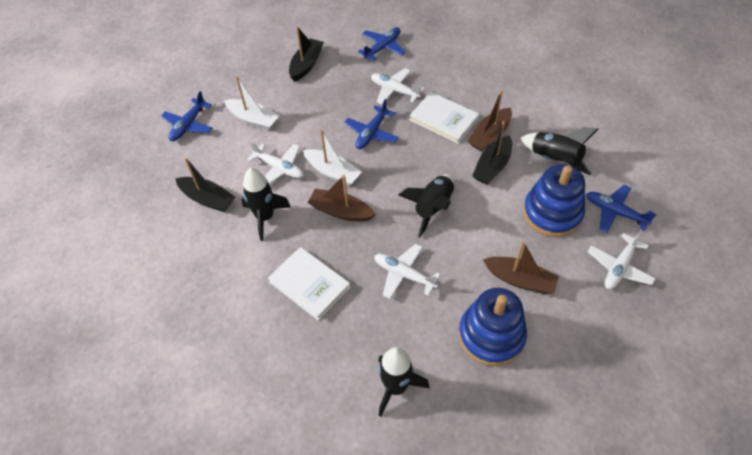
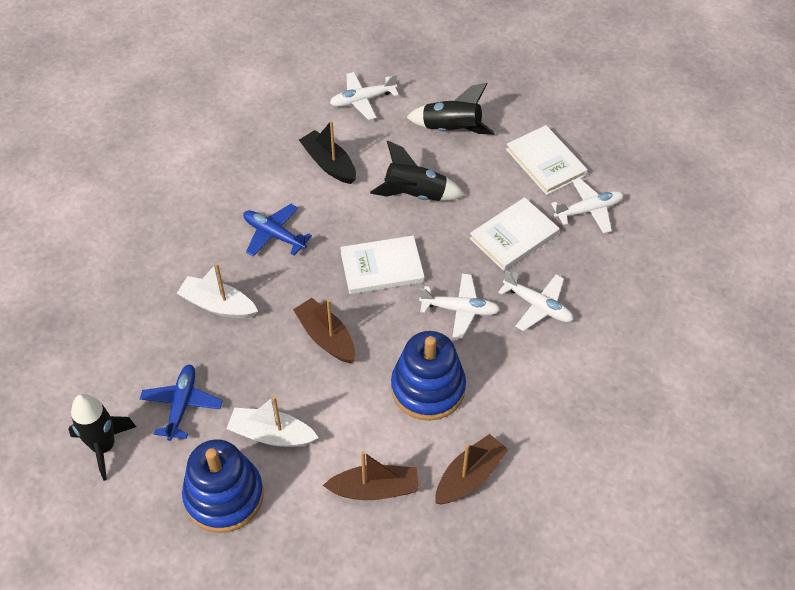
black boat: 3 -> 1
black rocket: 4 -> 3
blue plane: 4 -> 2
white book: 2 -> 3

